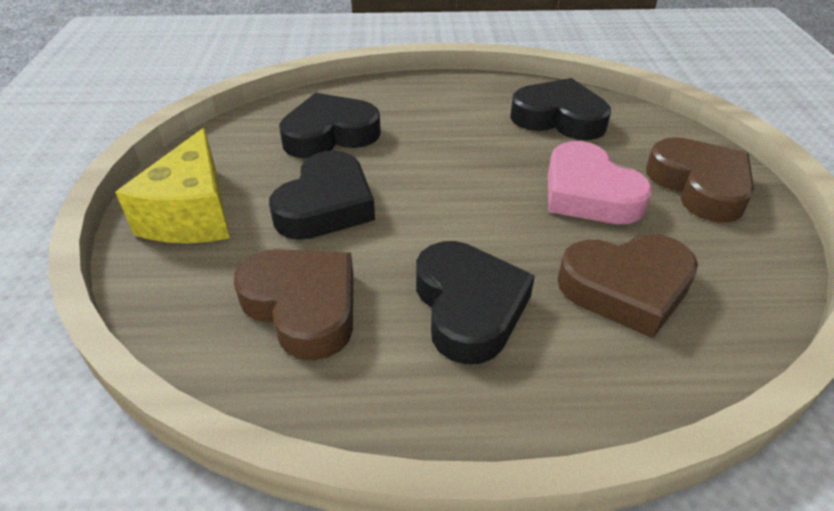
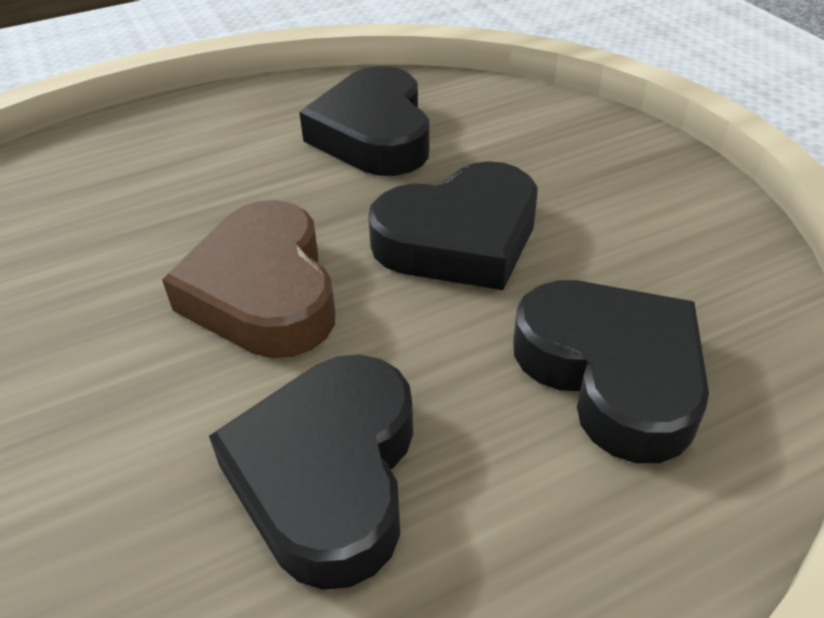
brown heart: 3 -> 1
pink heart: 1 -> 0
yellow cheese: 1 -> 0

